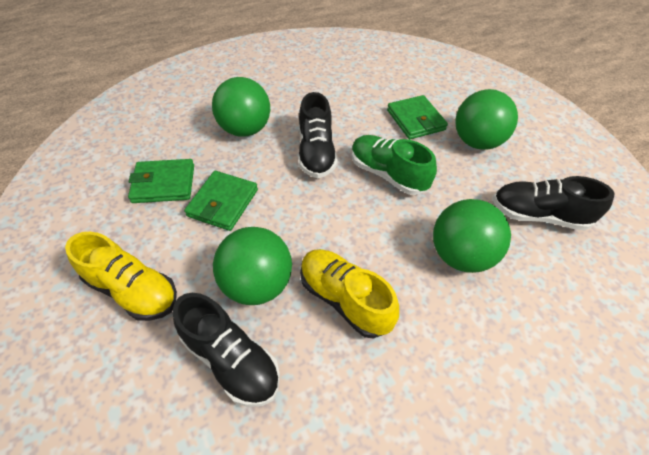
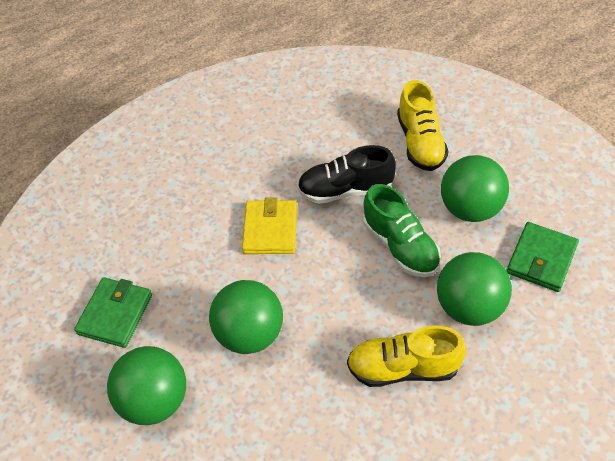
black shoe: 3 -> 1
green wallet: 3 -> 2
yellow wallet: 0 -> 1

